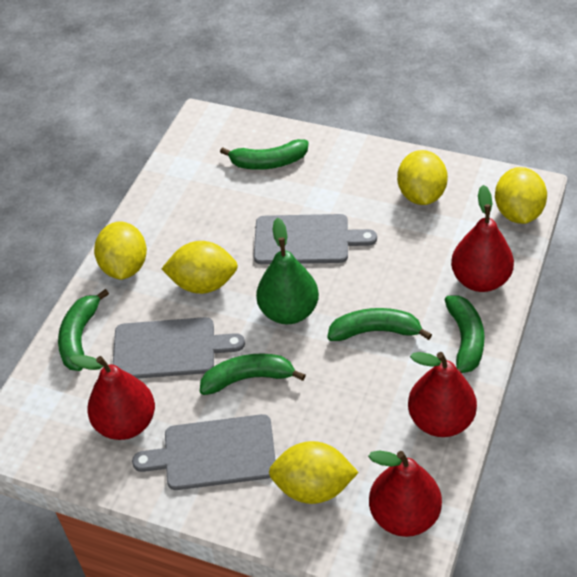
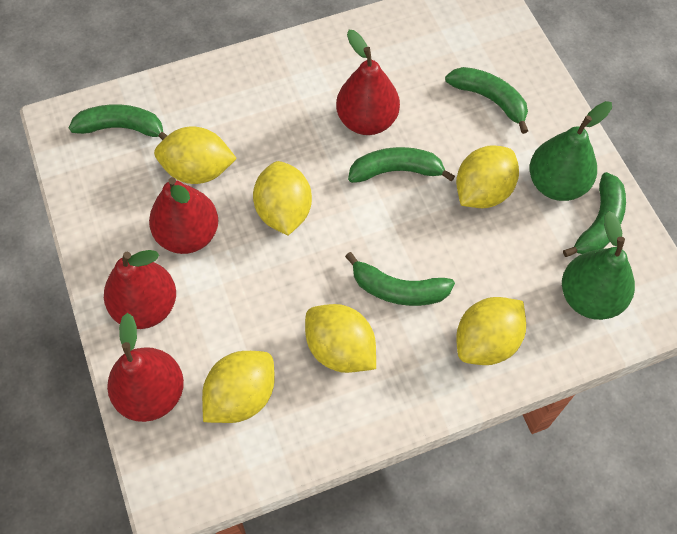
green pear: 1 -> 2
grey cutting board: 3 -> 0
yellow lemon: 5 -> 6

